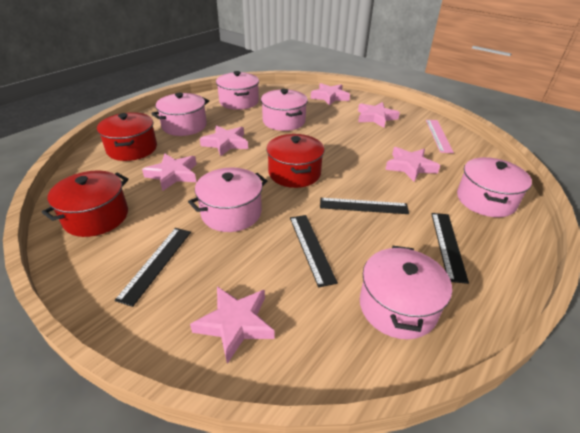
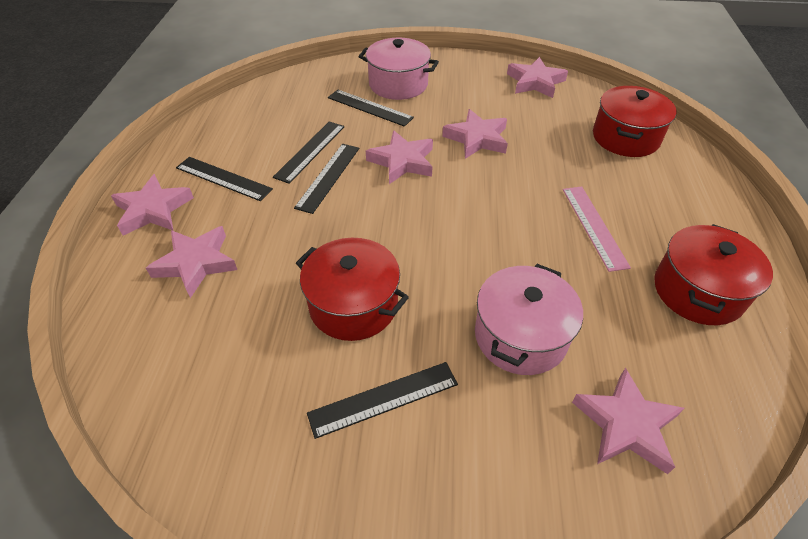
black ruler: 4 -> 5
pink pot: 6 -> 2

